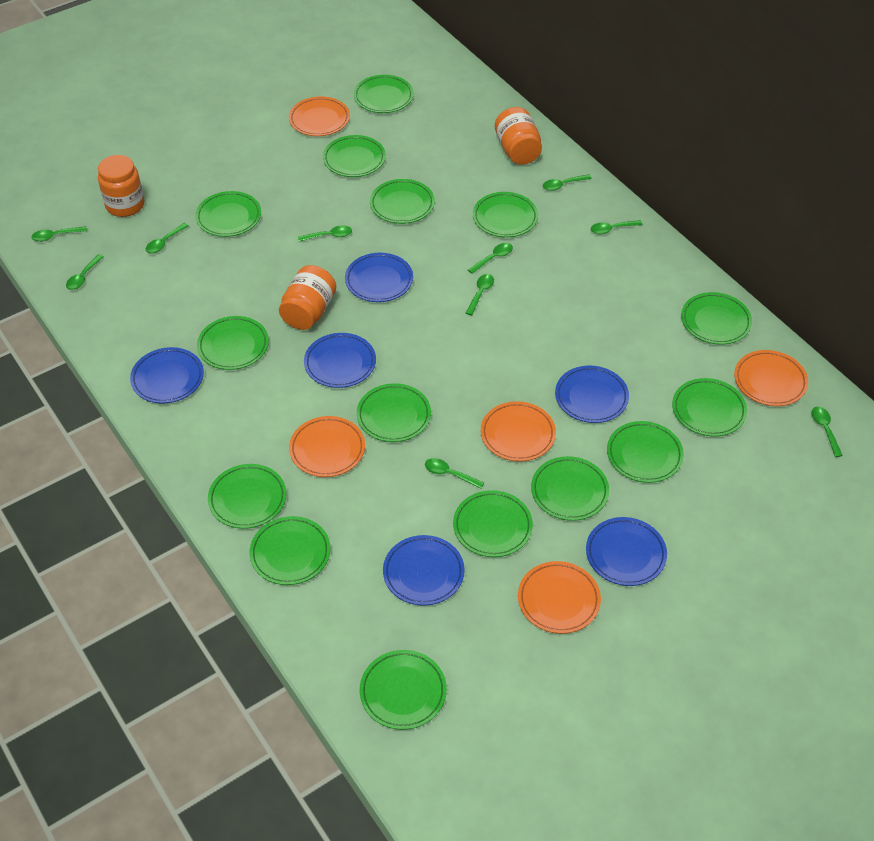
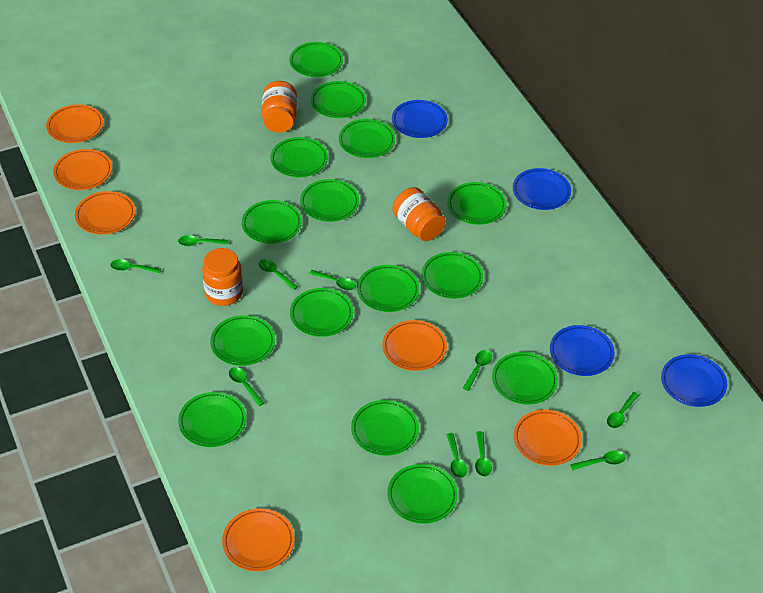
blue plate: 6 -> 4
orange plate: 5 -> 6

